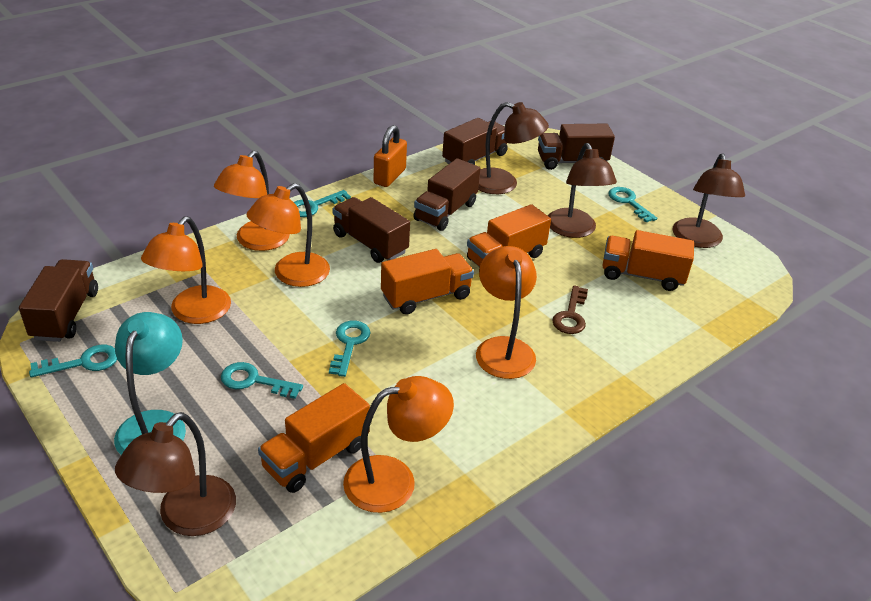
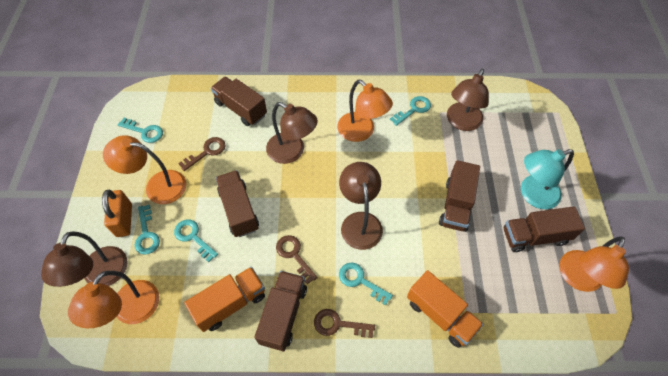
brown key: 1 -> 3
orange lamp: 5 -> 4
orange truck: 4 -> 2

